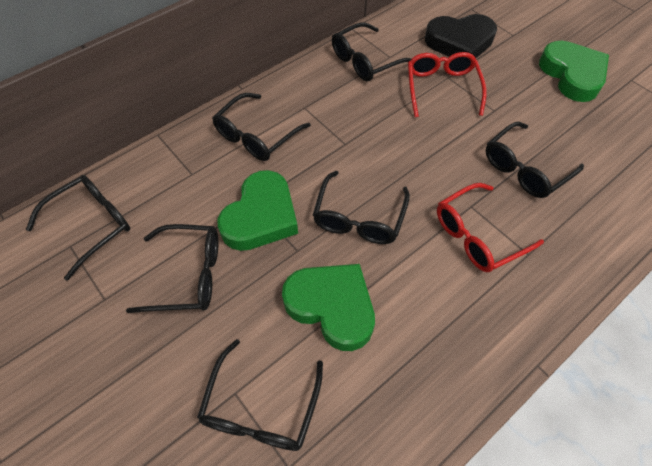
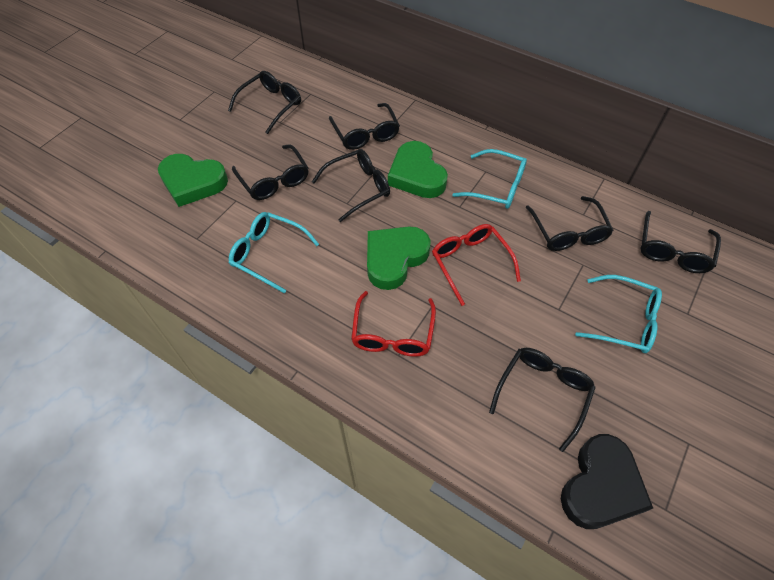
turquoise glasses: 0 -> 3

